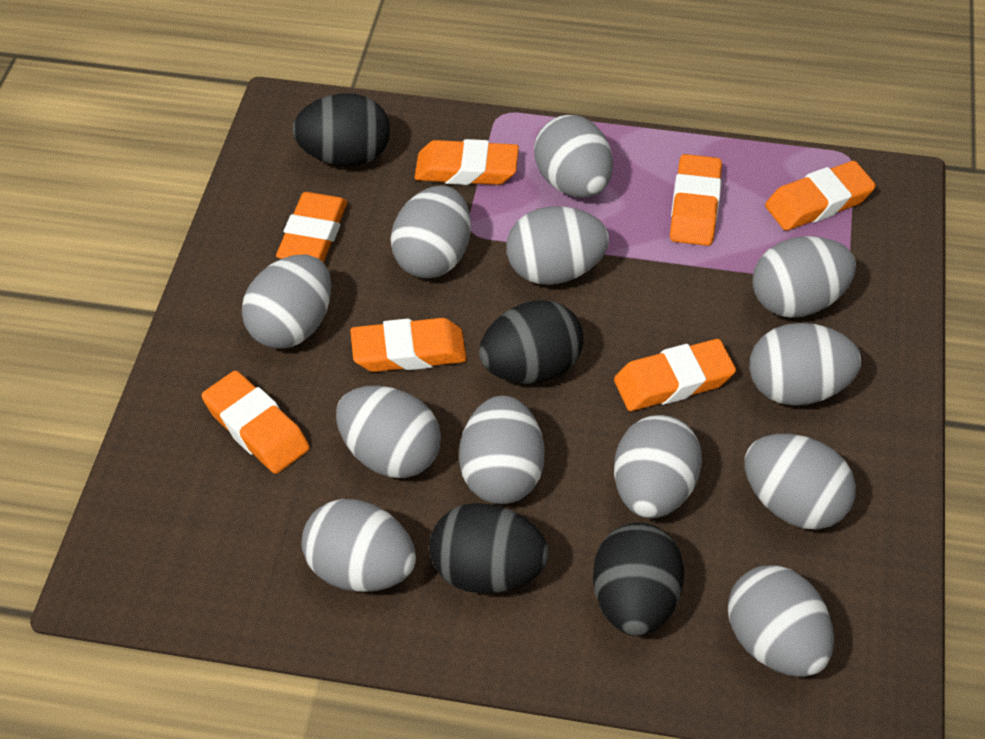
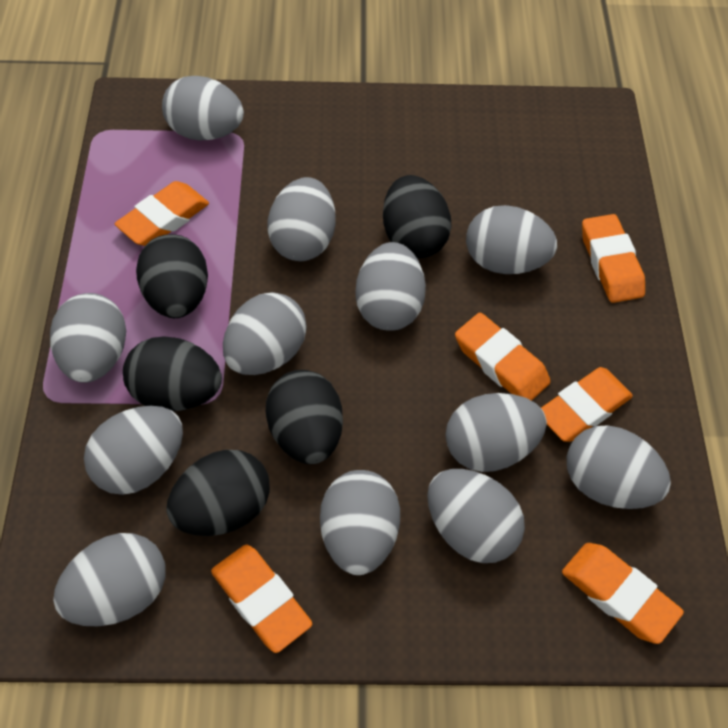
black egg: 4 -> 5
orange eraser: 7 -> 6

